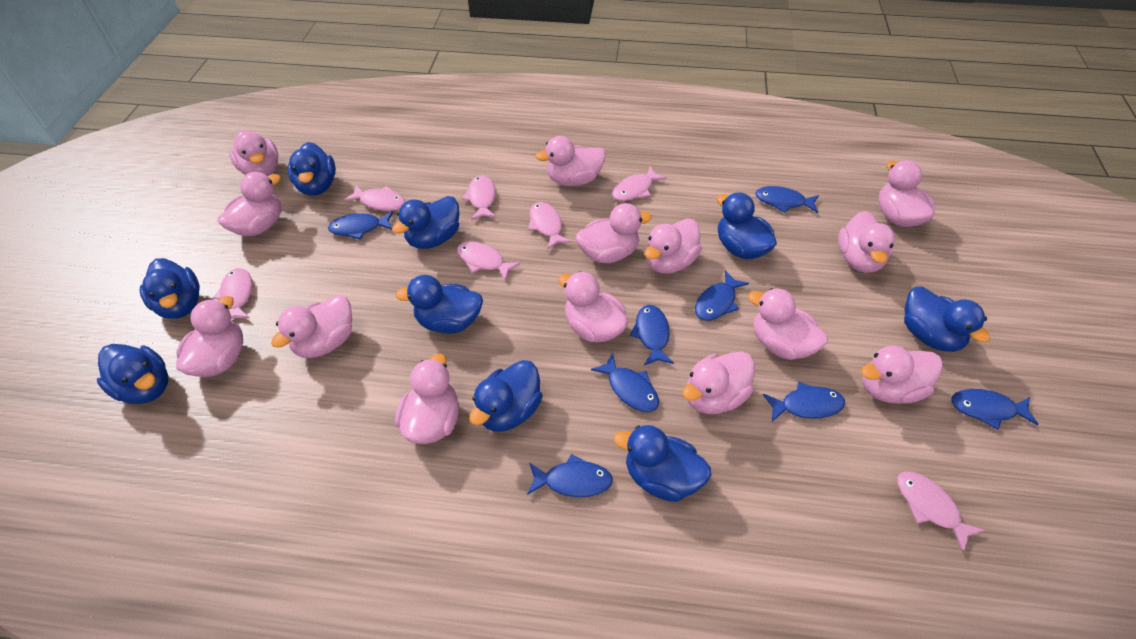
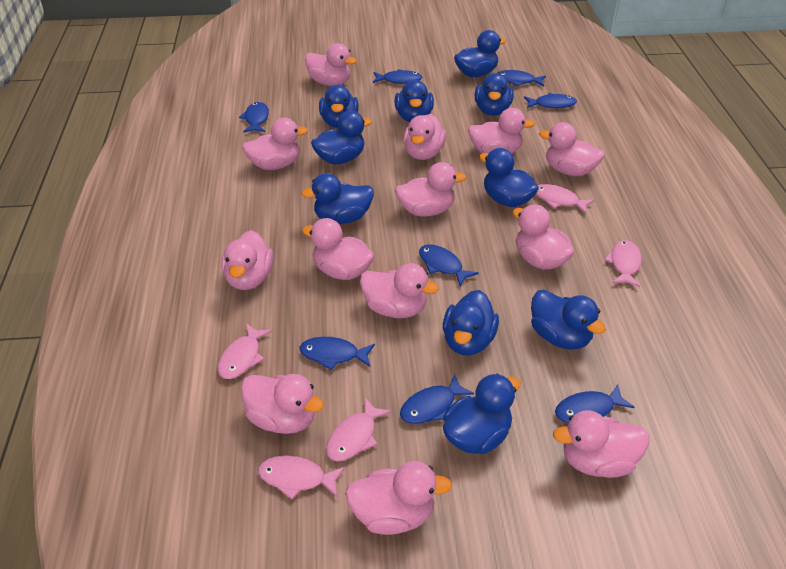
blue duck: 9 -> 10
pink duck: 14 -> 13
pink fish: 7 -> 5

